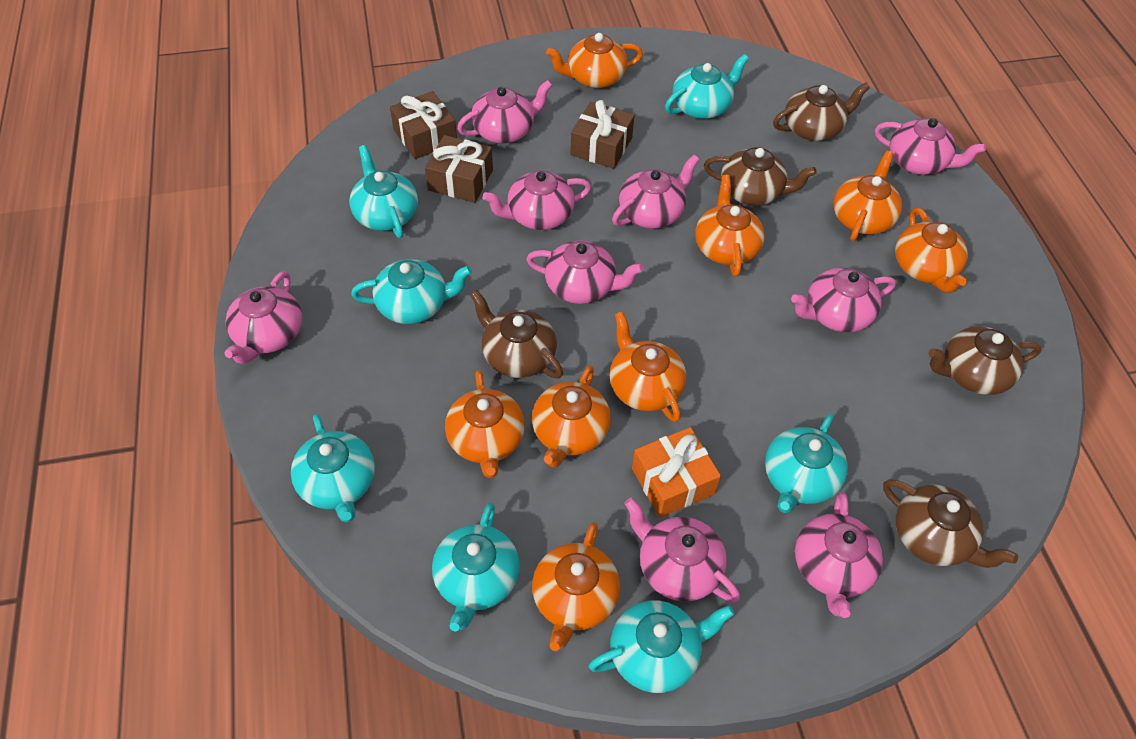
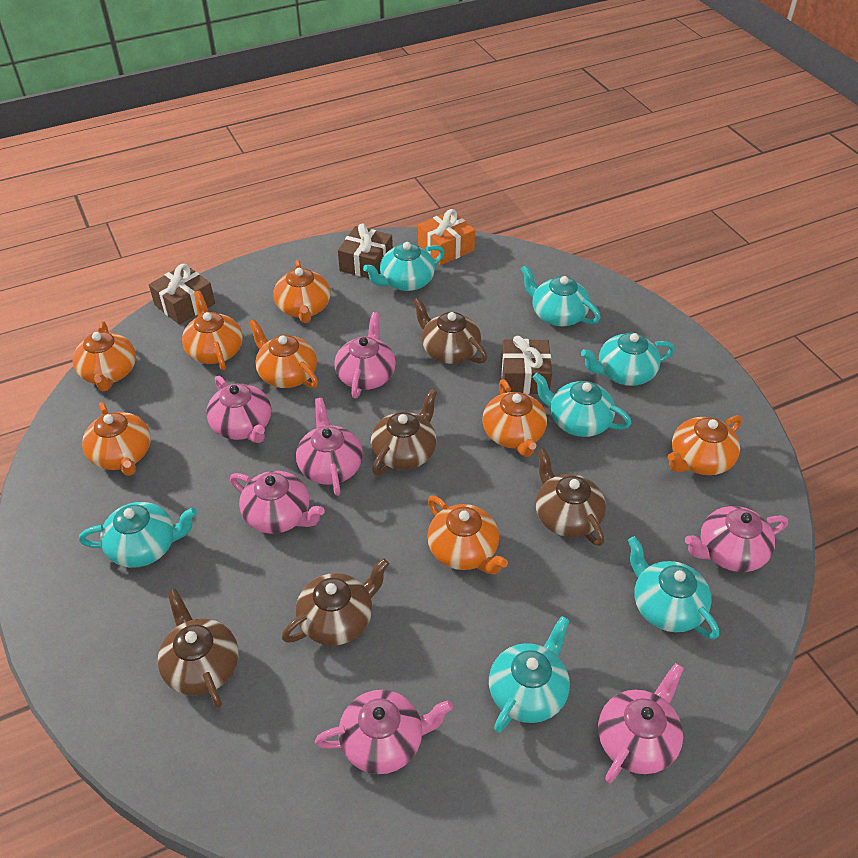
pink teapot: 9 -> 7

